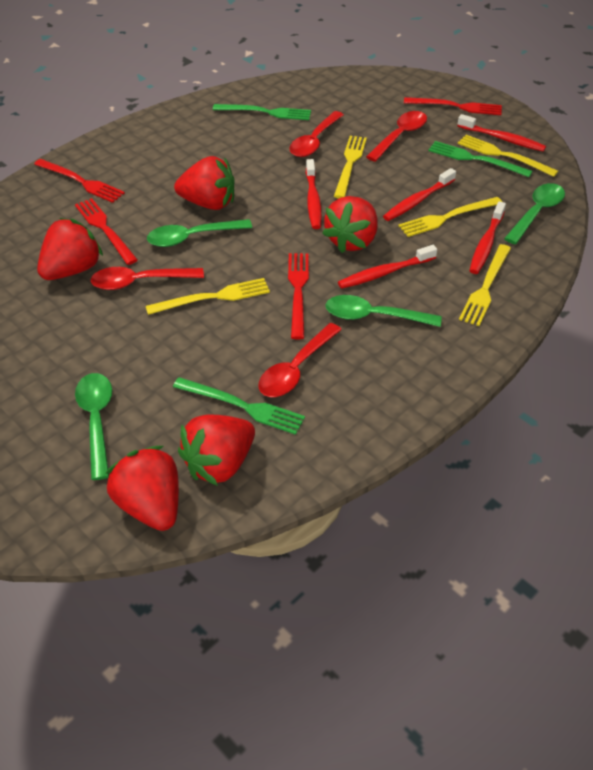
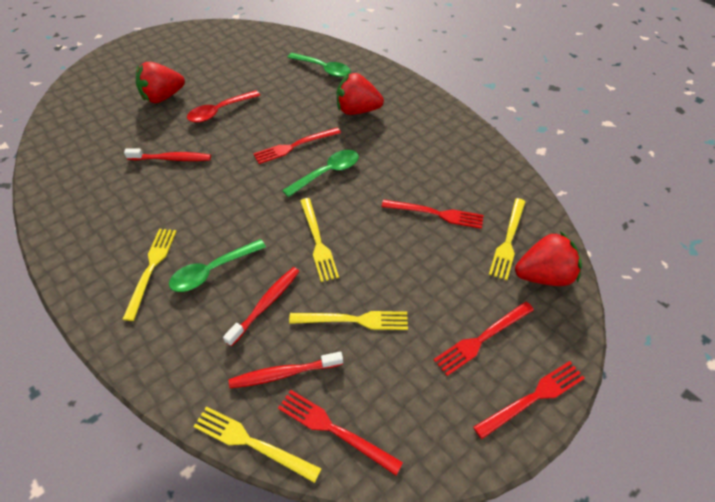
green fork: 3 -> 0
green spoon: 4 -> 3
red fork: 4 -> 5
red spoon: 4 -> 1
red strawberry: 5 -> 3
red toothbrush: 5 -> 3

